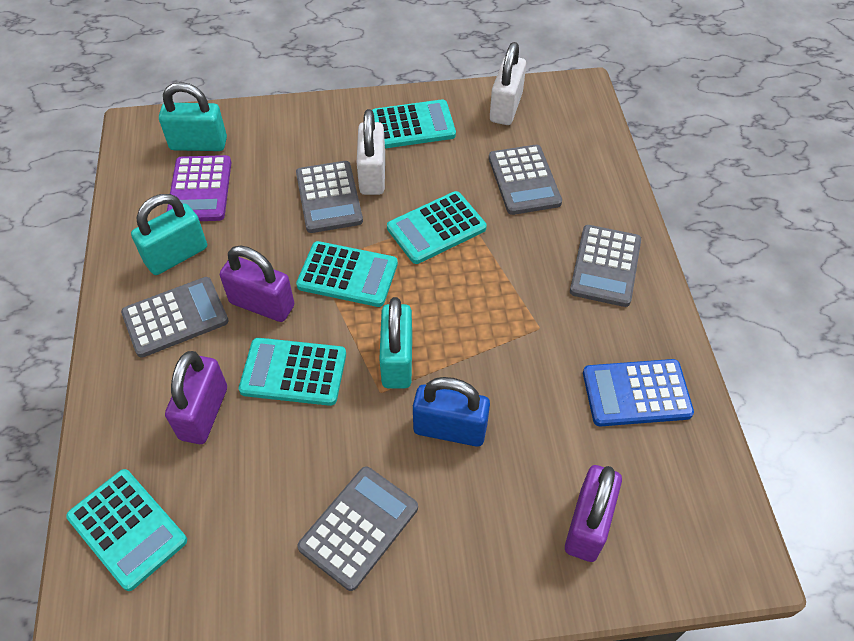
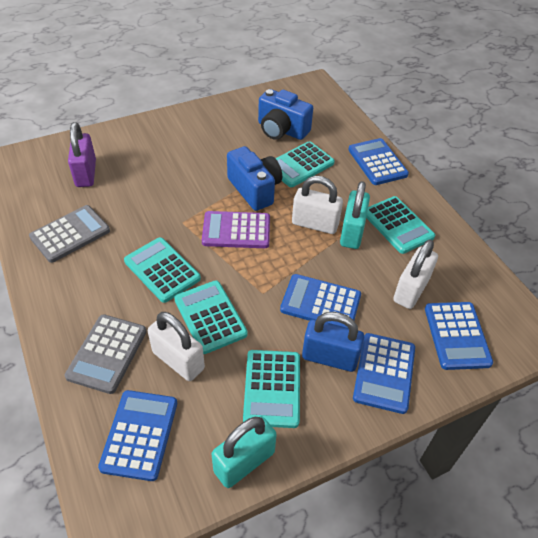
blue calculator: 1 -> 5
blue camera: 0 -> 2
grey calculator: 5 -> 2
purple padlock: 3 -> 1
turquoise padlock: 3 -> 2
white padlock: 2 -> 3

